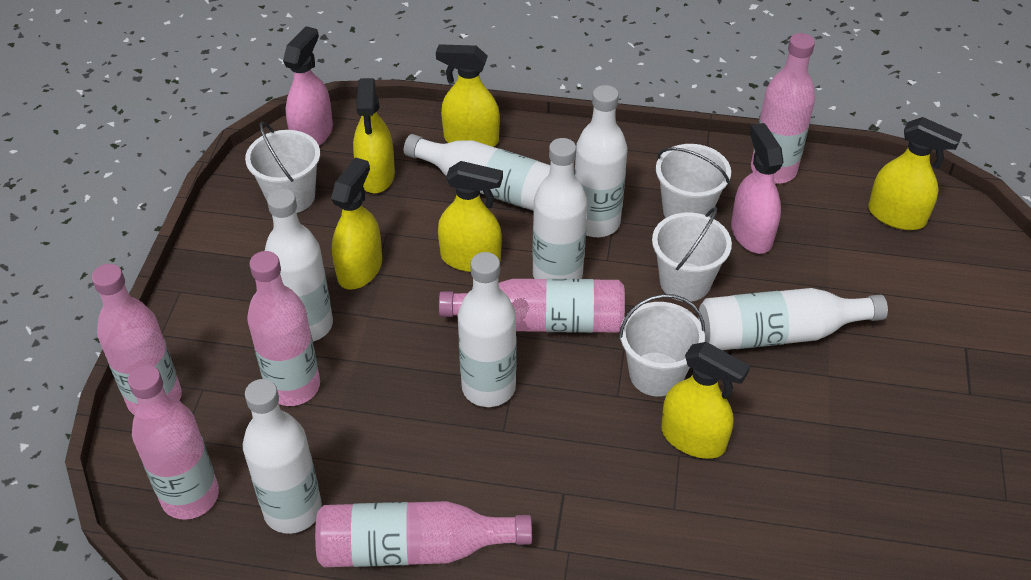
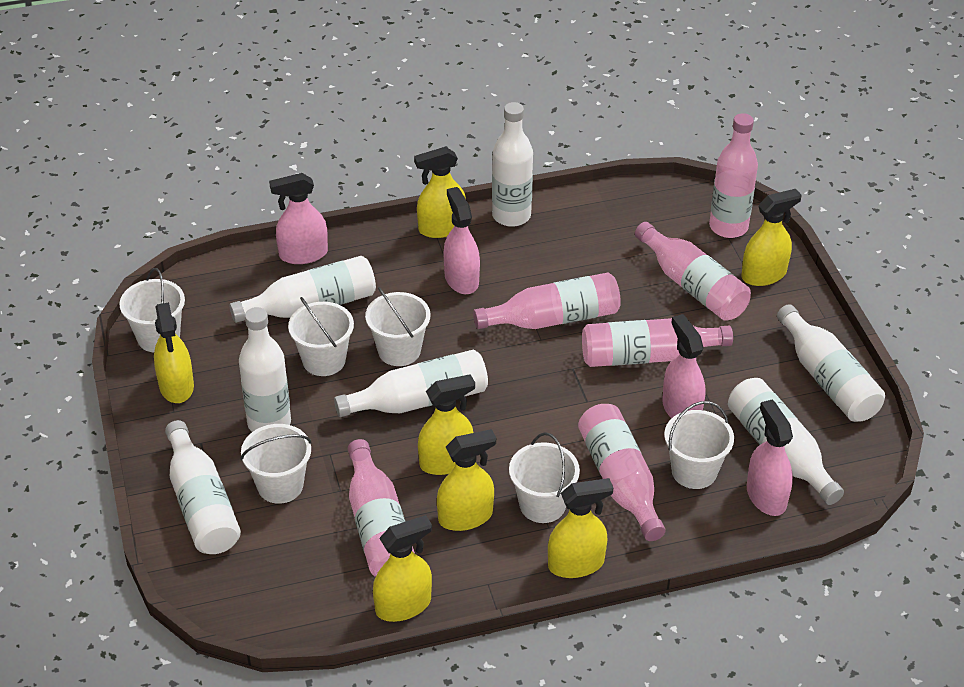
pink spray bottle: 2 -> 4
white bucket: 4 -> 6
yellow spray bottle: 6 -> 7

